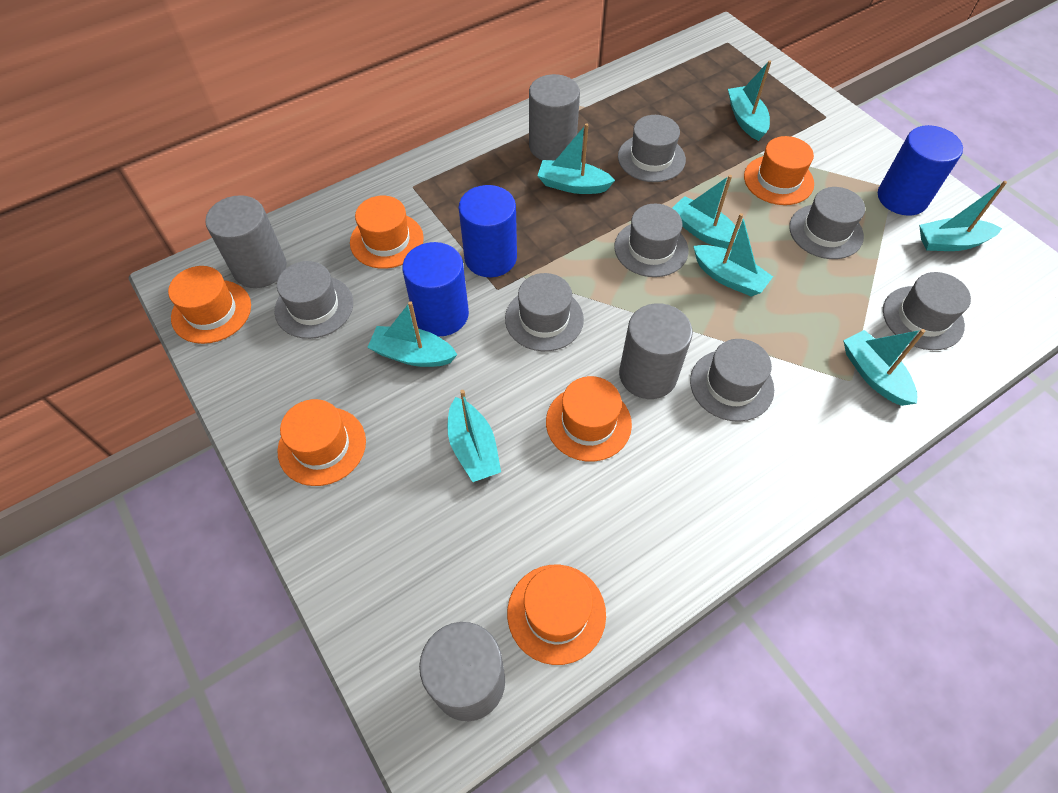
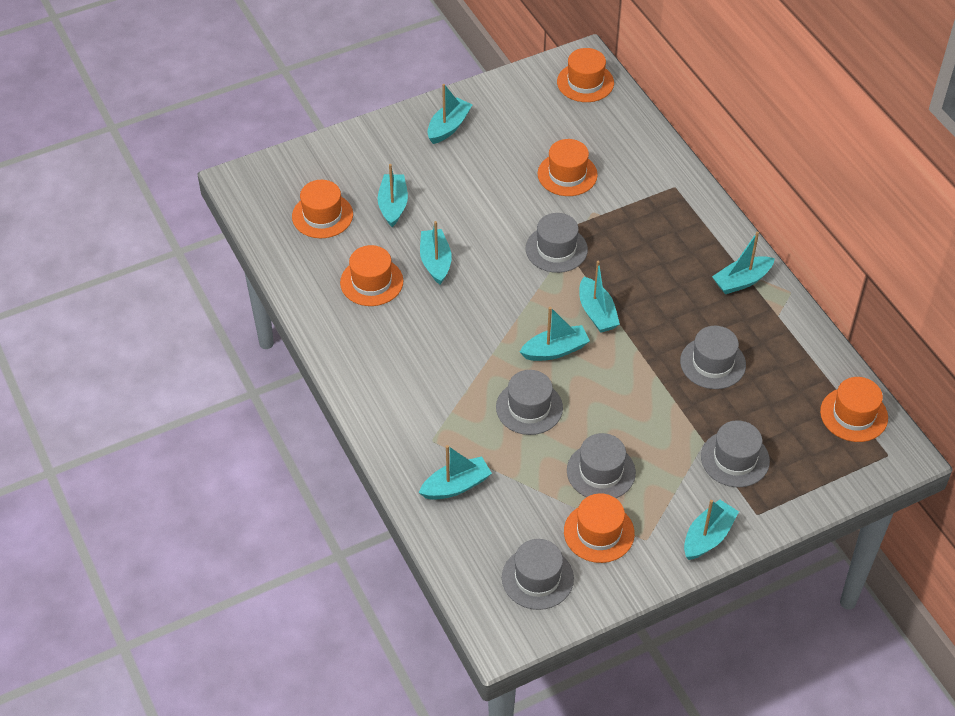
blue cylinder: 3 -> 0
grey cylinder: 4 -> 0
grey hat: 7 -> 6

